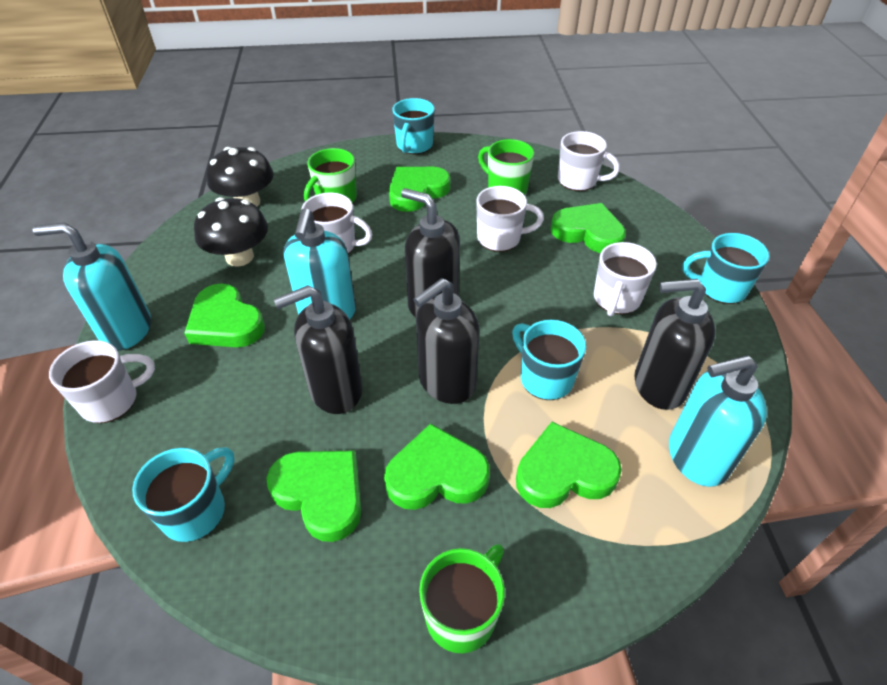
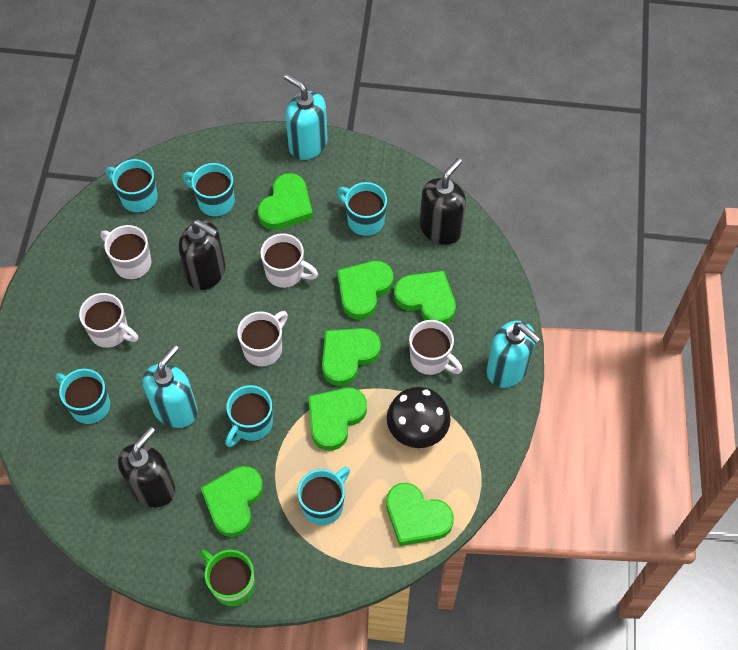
black mushroom: 2 -> 1
black soap dispenser: 4 -> 3
green heart: 6 -> 7
green mug: 3 -> 1
turquoise mug: 4 -> 6

